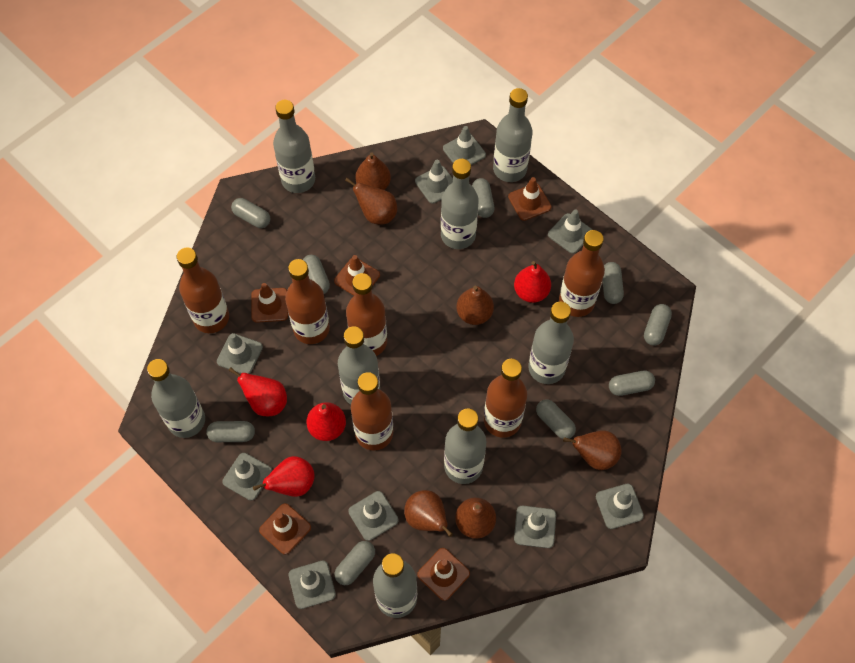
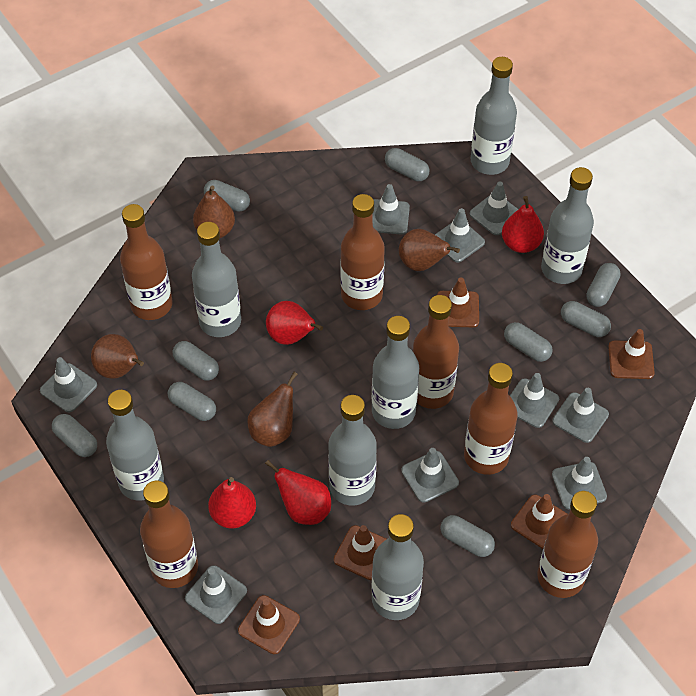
brown pear: 6 -> 4
grey bottle: 8 -> 7

